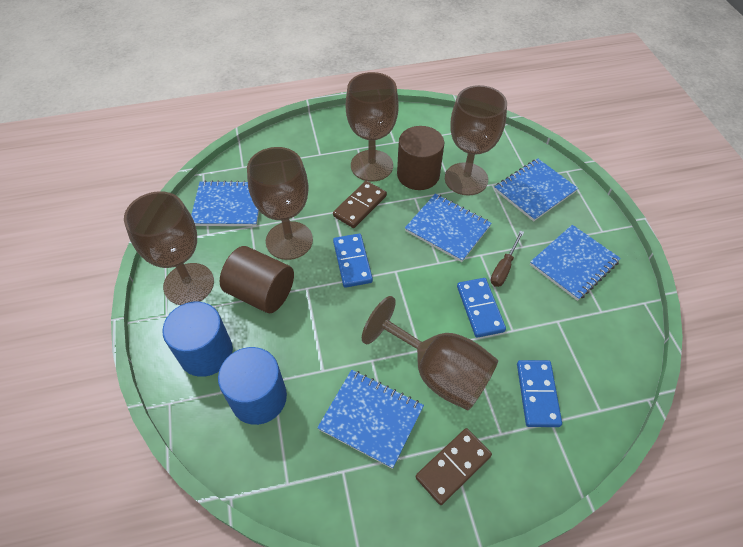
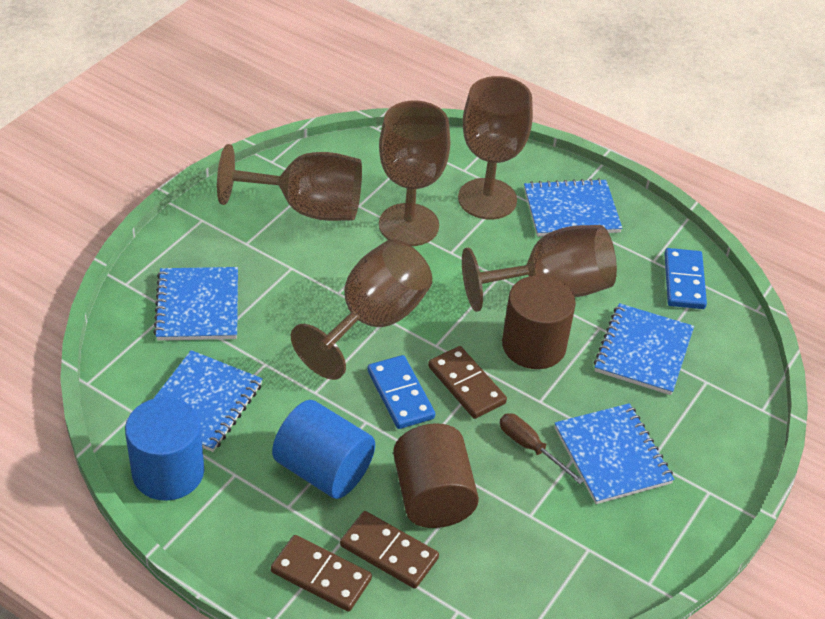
blue domino: 3 -> 2
brown domino: 2 -> 3

